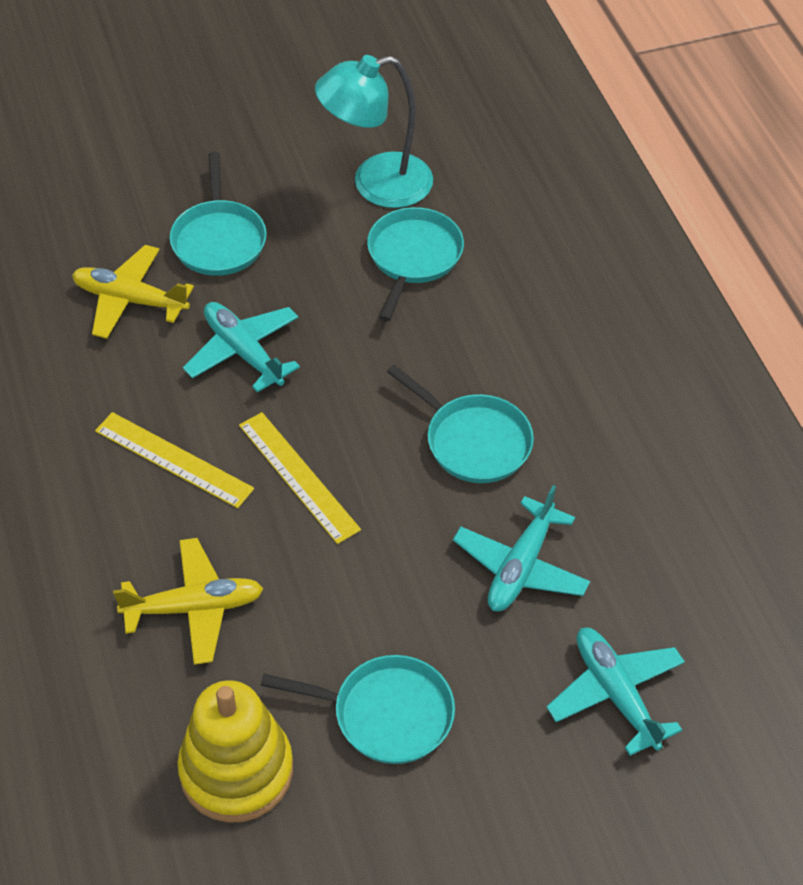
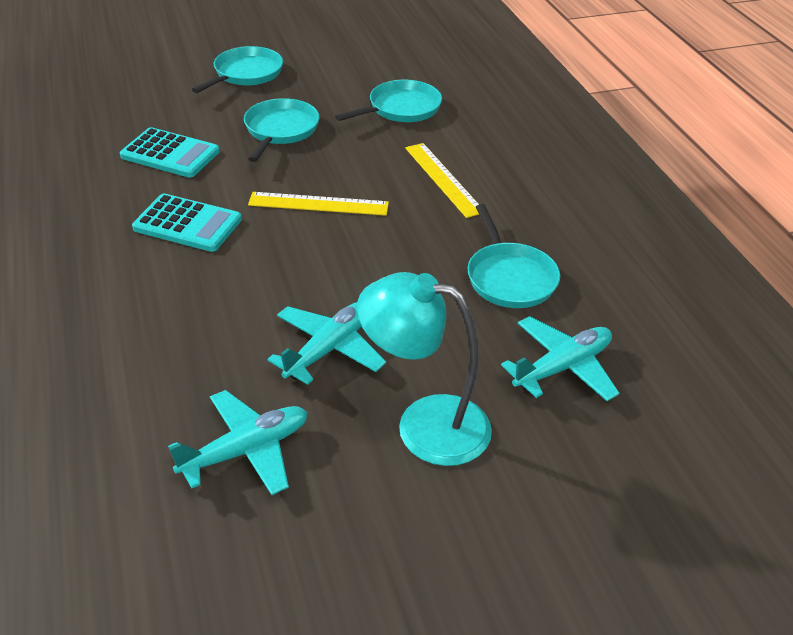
turquoise calculator: 0 -> 2
yellow plane: 2 -> 0
yellow stacking toy: 1 -> 0

